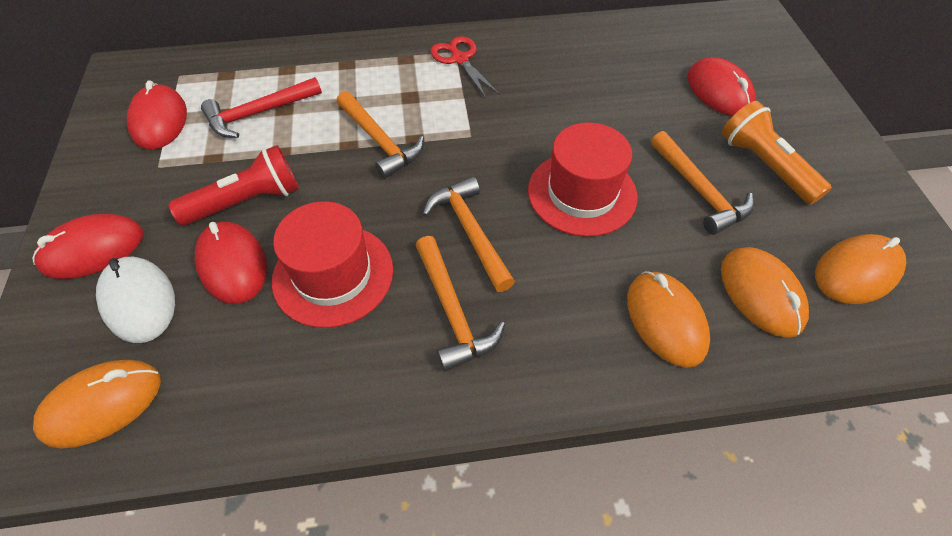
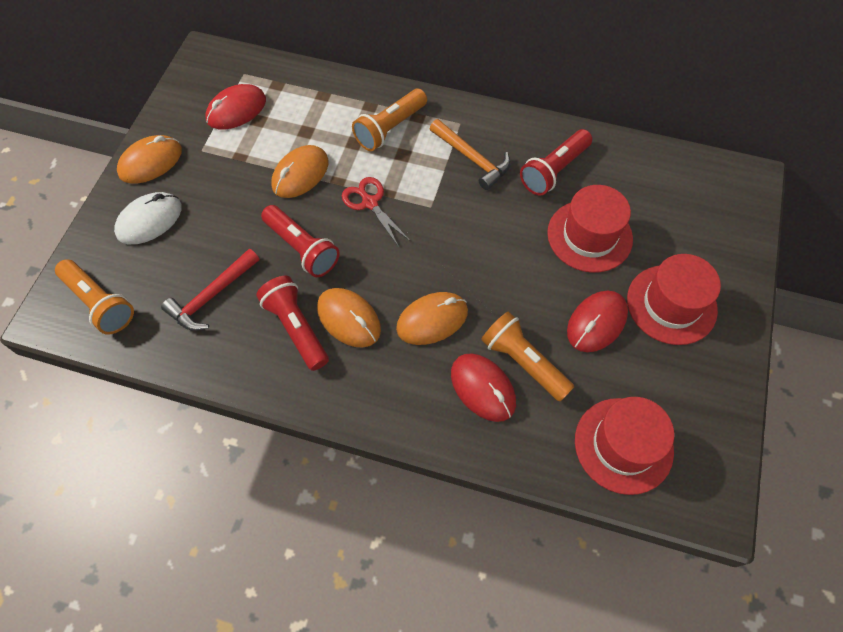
orange flashlight: 1 -> 3
orange hammer: 4 -> 1
red flashlight: 1 -> 3
red hat: 2 -> 3
red mouse: 4 -> 3

